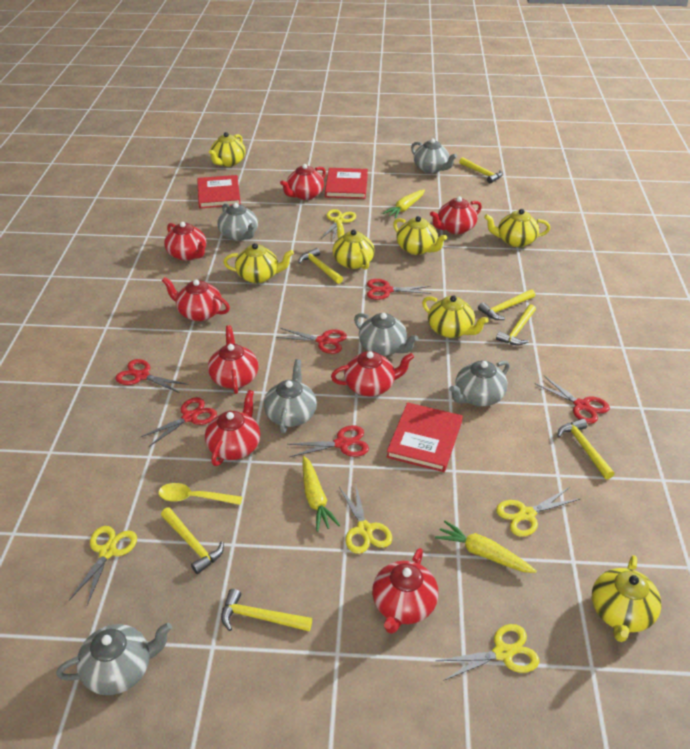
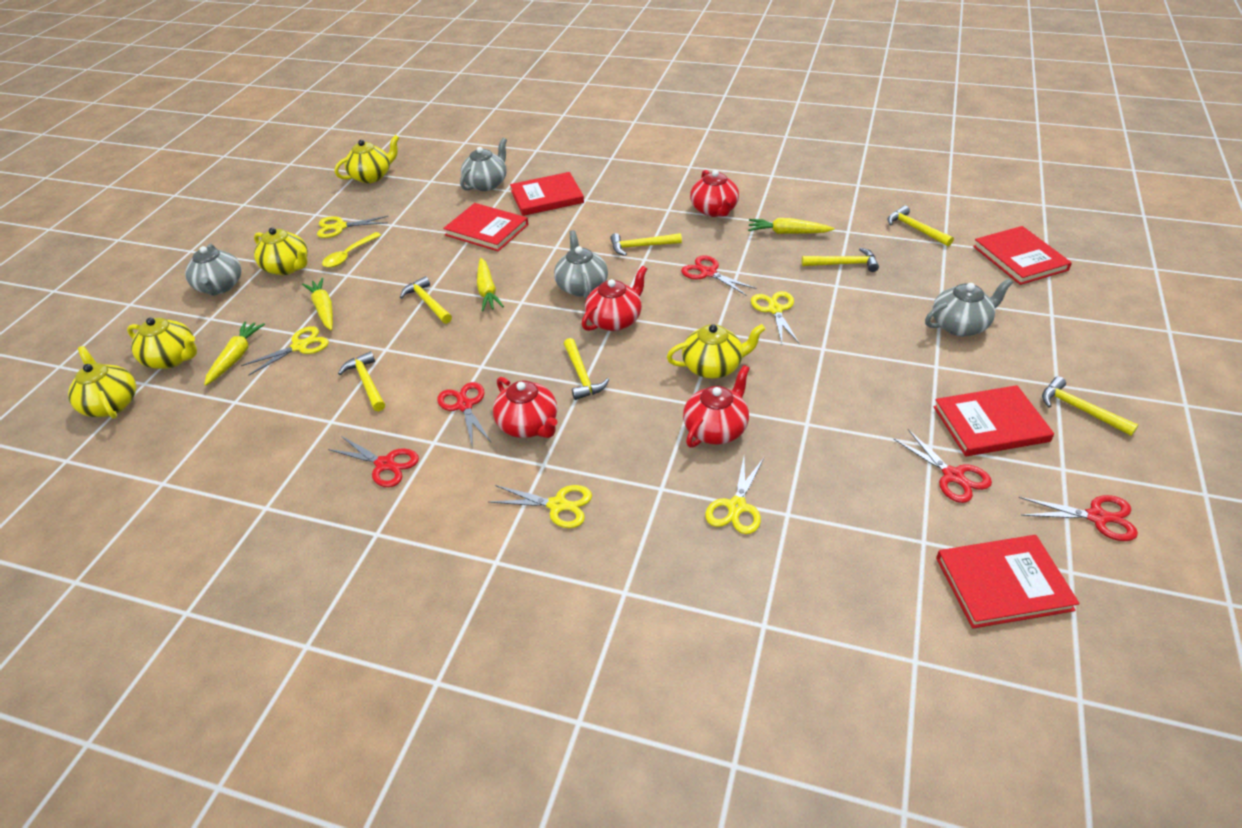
grey teapot: 6 -> 4
red book: 3 -> 5
red scissors: 6 -> 5
red teapot: 8 -> 4
yellow carrot: 3 -> 4
yellow teapot: 7 -> 5

